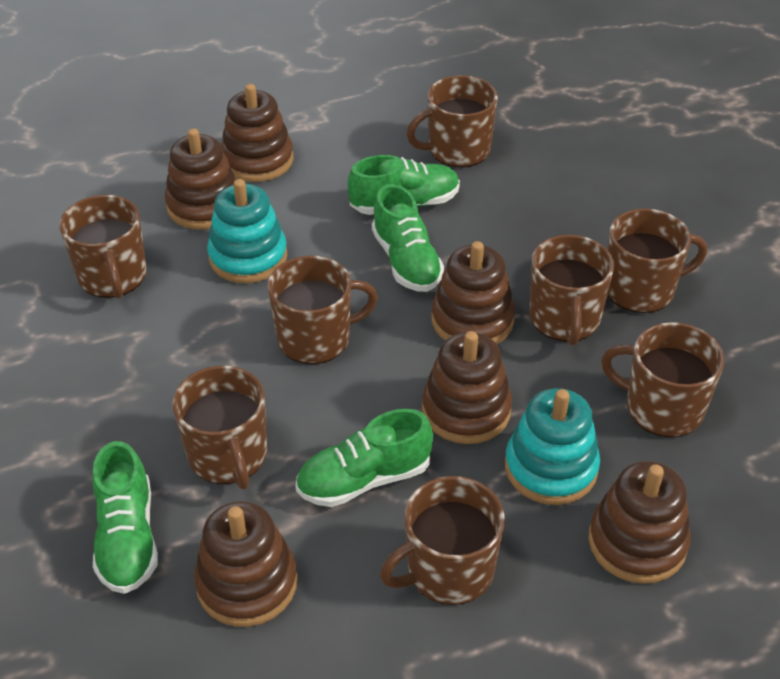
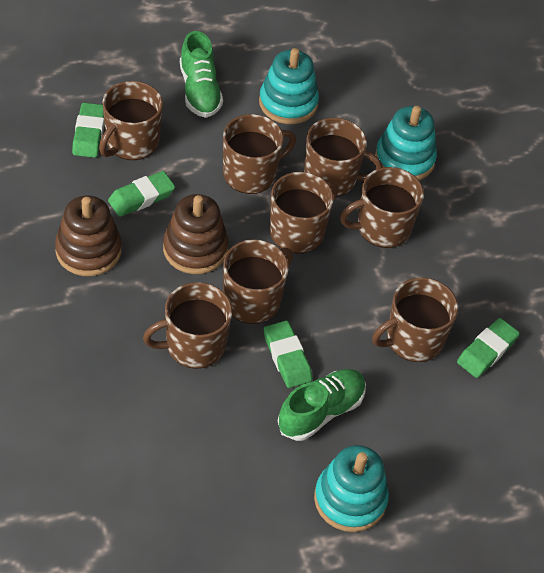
brown stacking toy: 6 -> 2
green eraser: 0 -> 4
green shoe: 4 -> 2
turquoise stacking toy: 2 -> 3

